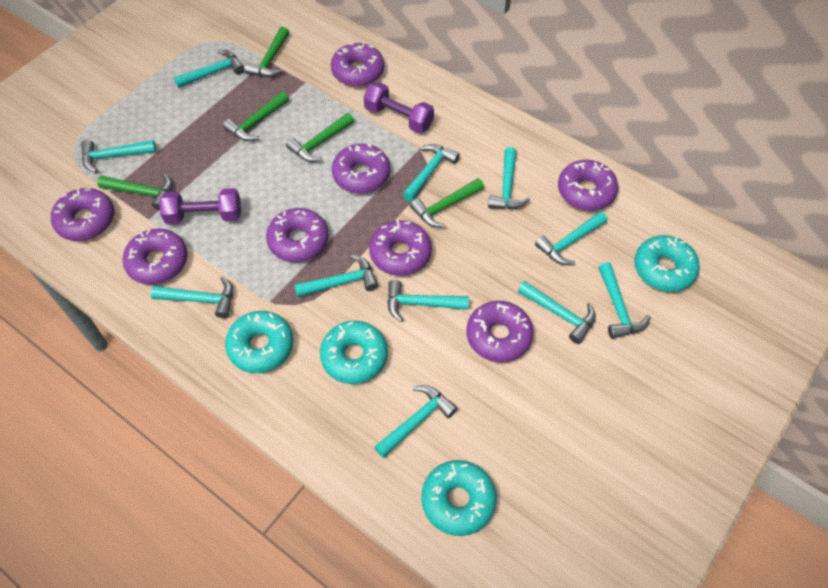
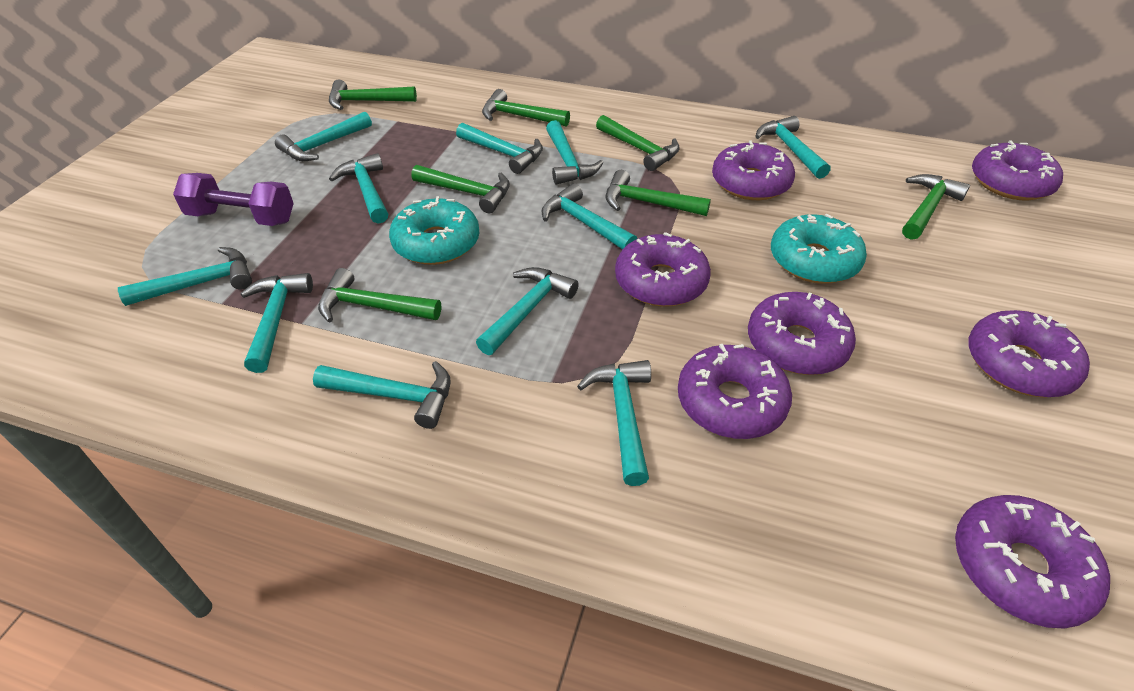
green hammer: 5 -> 7
purple donut: 8 -> 7
purple dumbbell: 2 -> 1
turquoise donut: 4 -> 2

